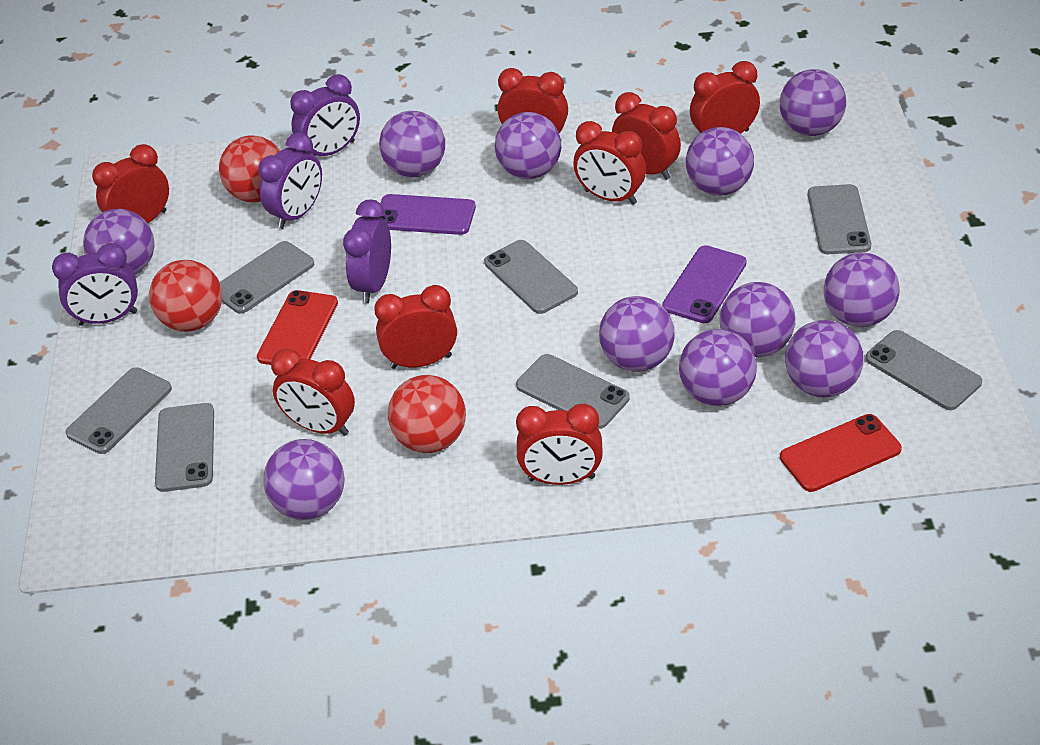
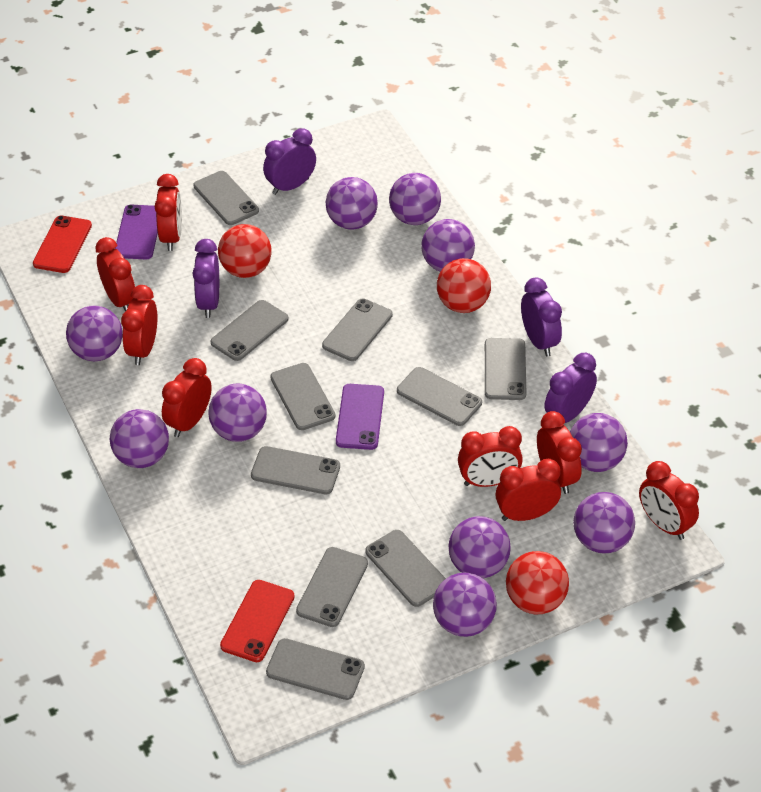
grey phone: 7 -> 10
purple ball: 11 -> 10

